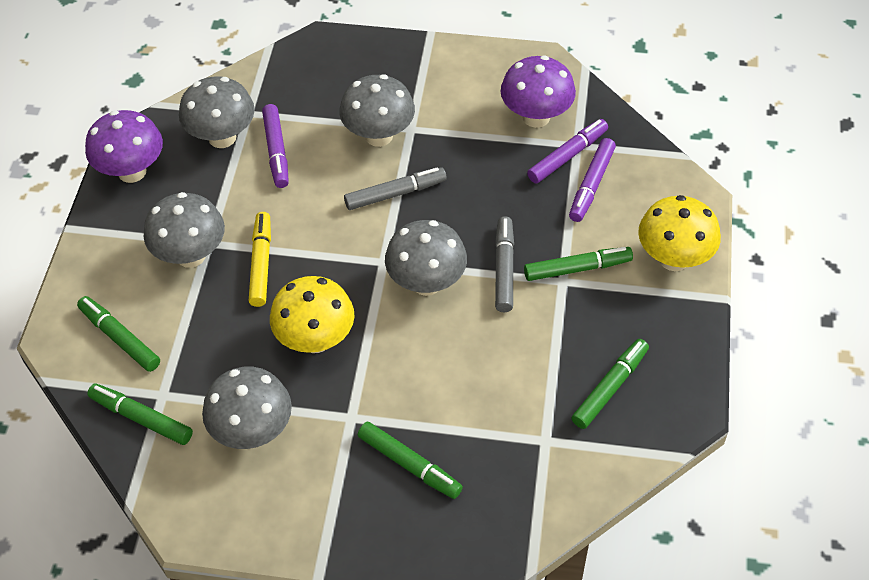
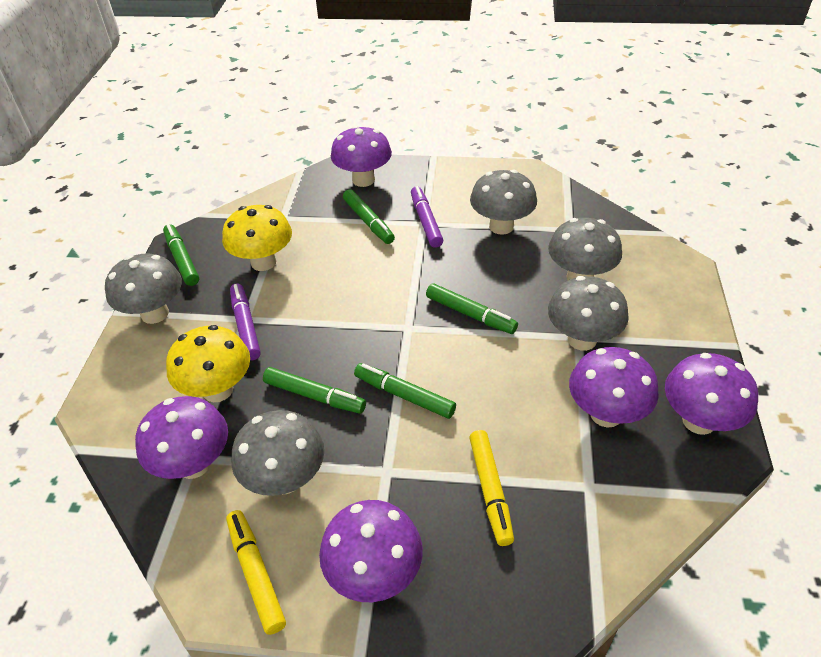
grey marker: 2 -> 0
purple marker: 3 -> 2
purple mushroom: 2 -> 5
yellow marker: 1 -> 2

